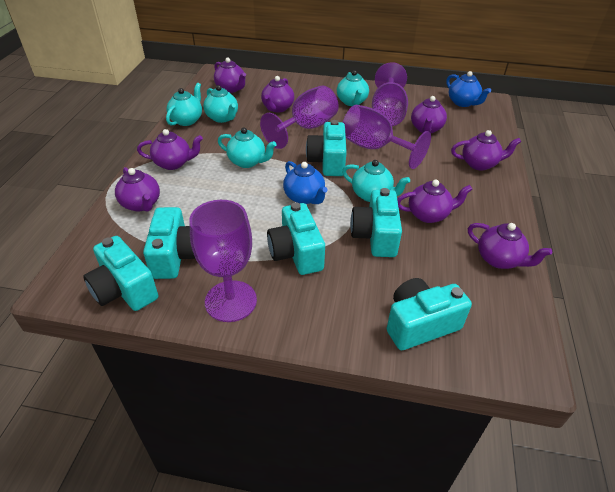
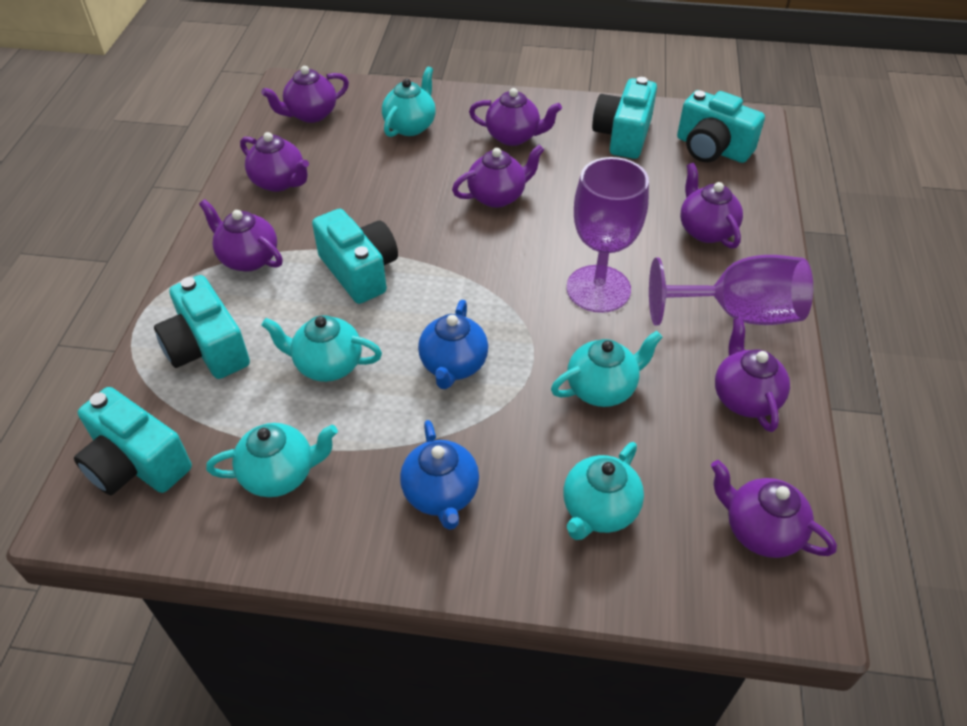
purple goblet: 4 -> 2
turquoise camera: 6 -> 5

